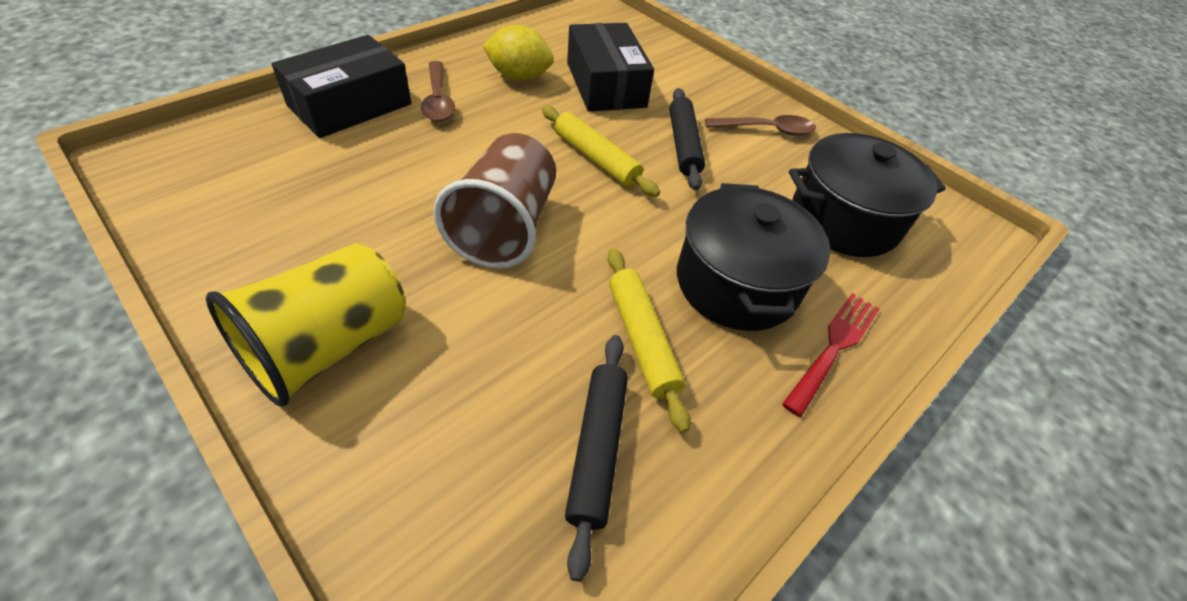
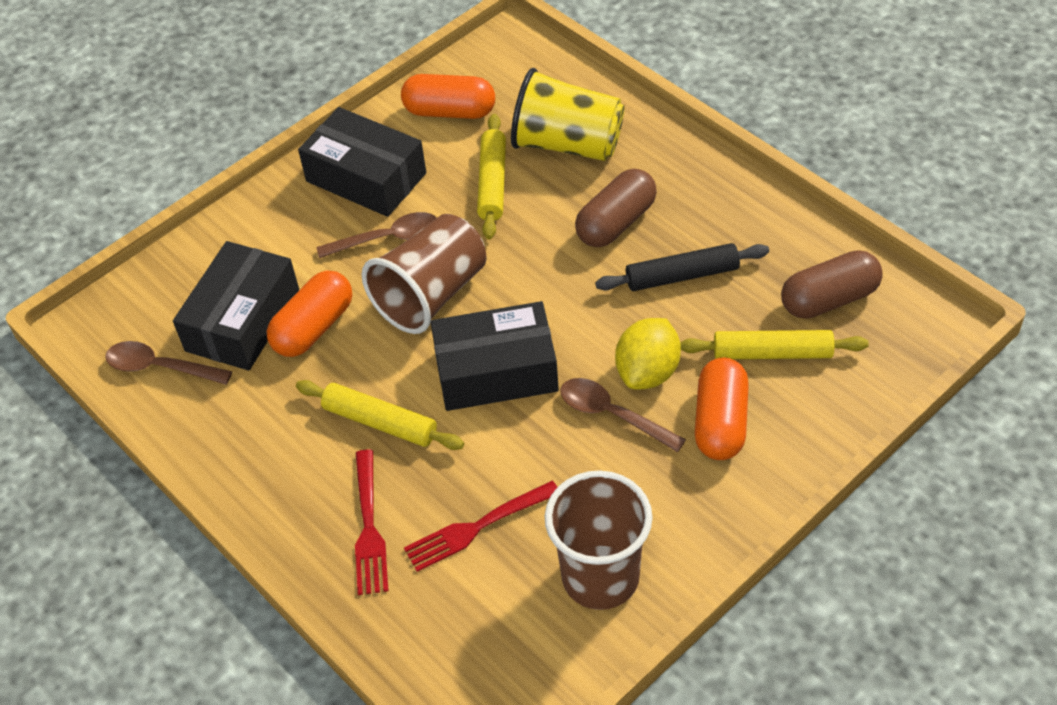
black box: 2 -> 3
black pot: 2 -> 0
black rolling pin: 2 -> 1
brown capsule: 0 -> 2
brown cup: 1 -> 2
brown spoon: 2 -> 3
orange capsule: 0 -> 3
red fork: 1 -> 2
yellow rolling pin: 2 -> 3

